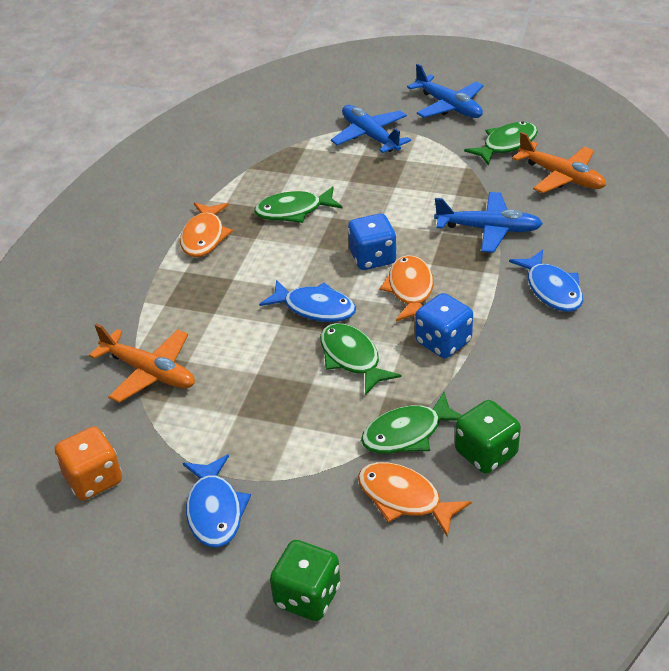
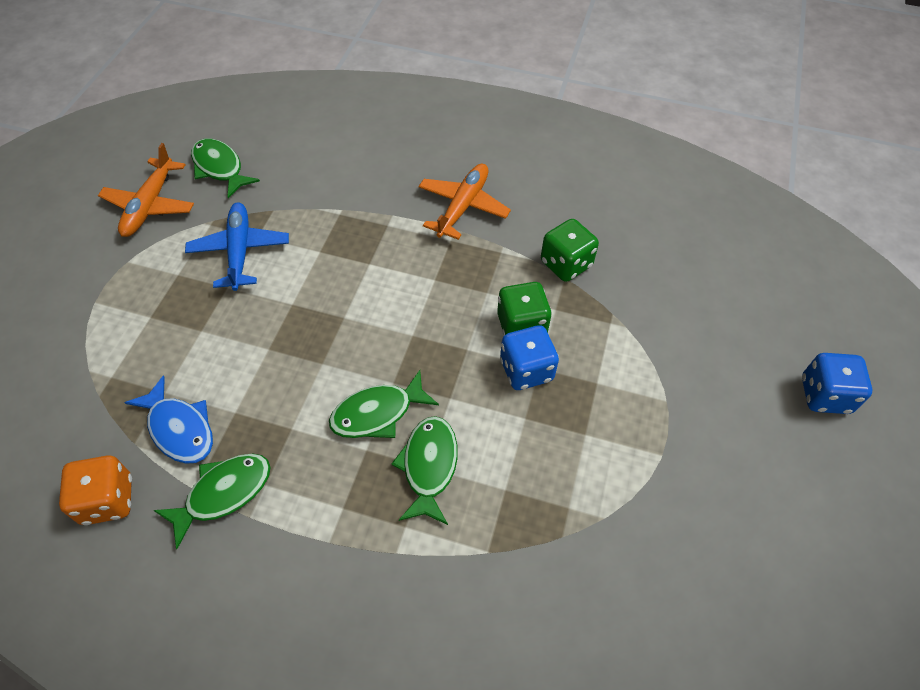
blue fish: 3 -> 1
blue plane: 3 -> 1
orange fish: 3 -> 0

